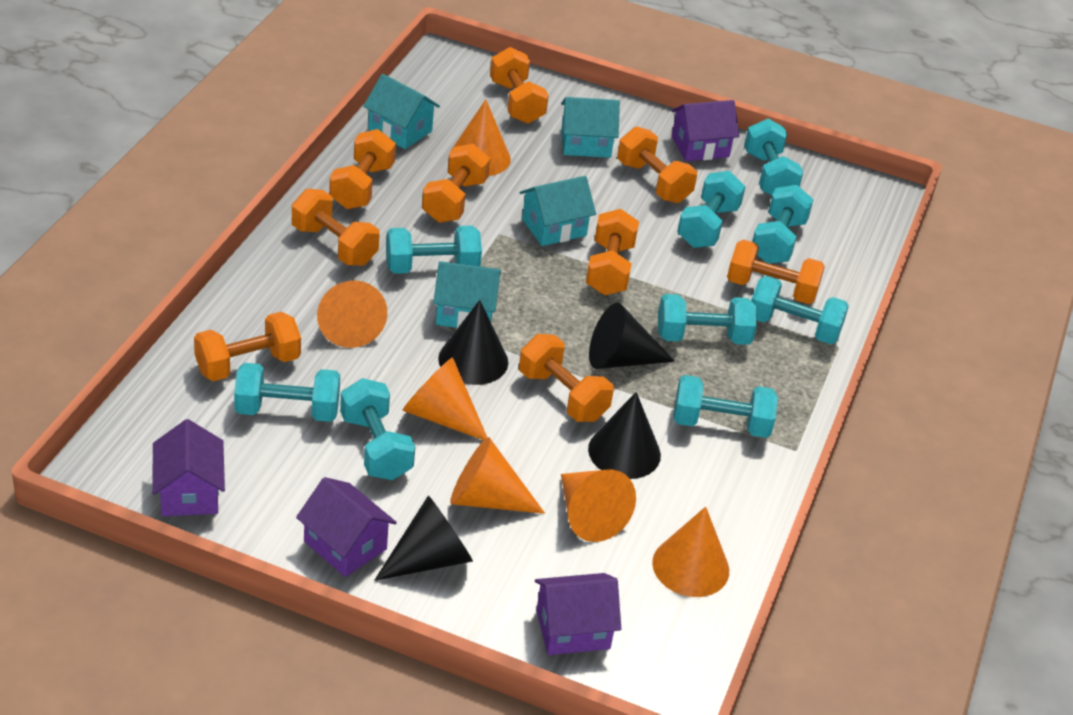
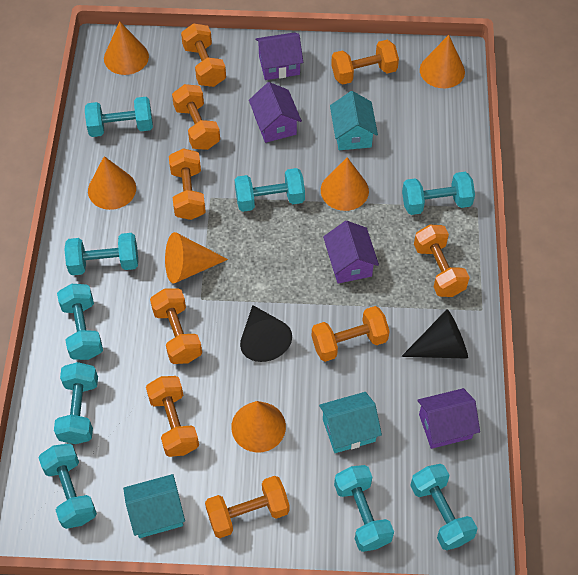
black cone: 4 -> 2
turquoise house: 4 -> 3

